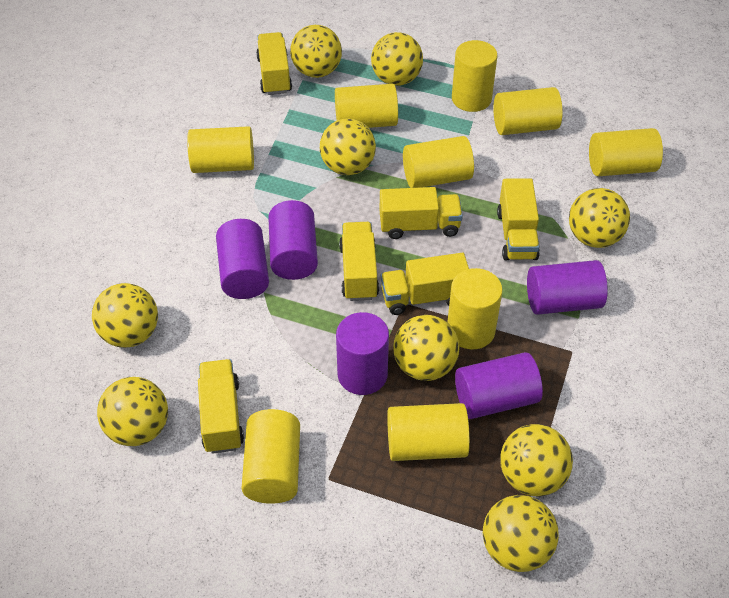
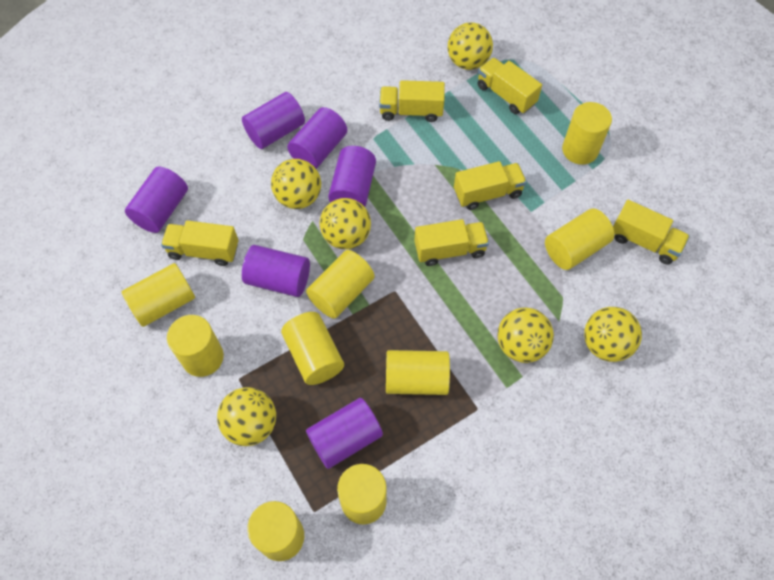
purple cylinder: 5 -> 6
yellow ball: 9 -> 6

